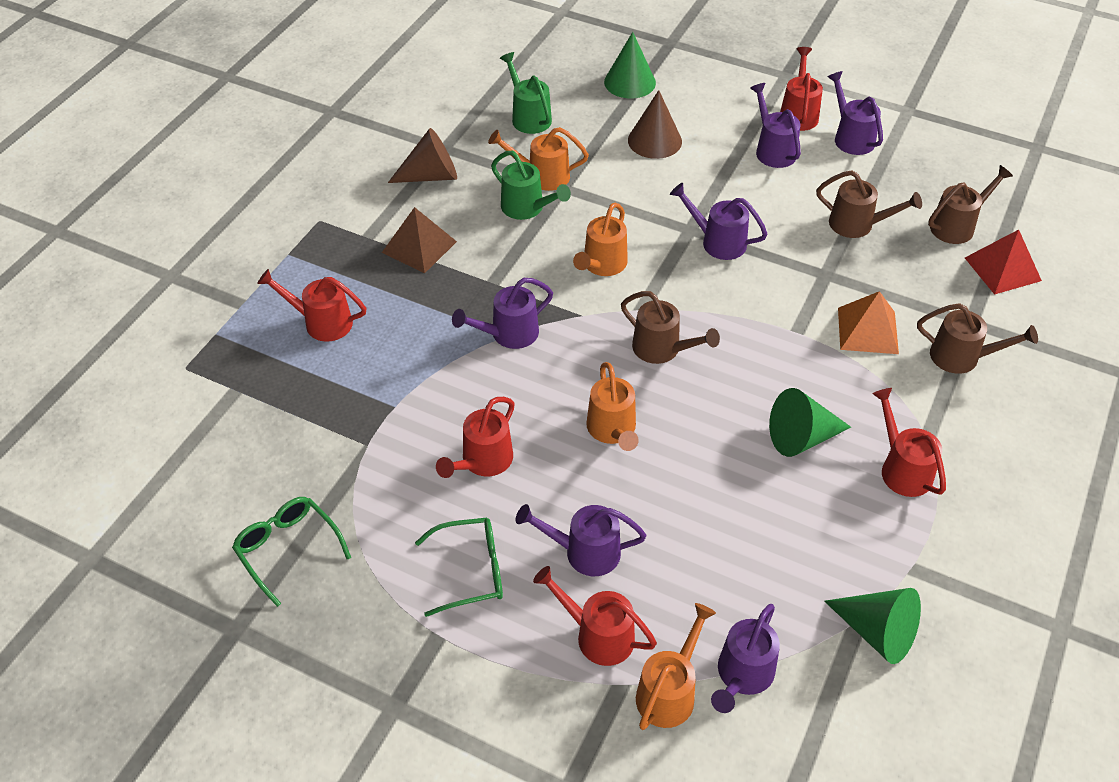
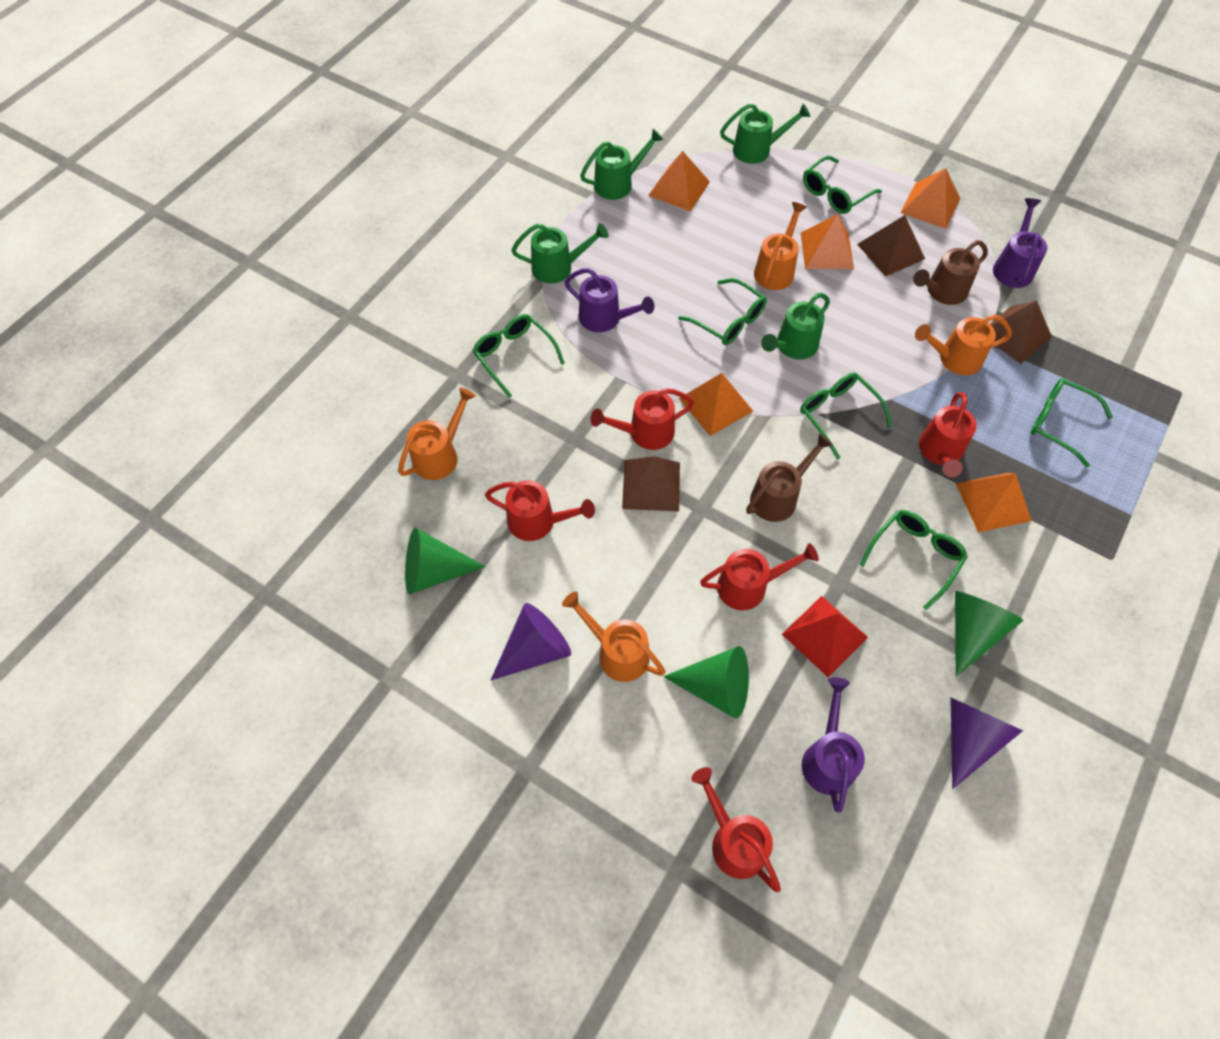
brown cone: 2 -> 0
brown pyramid: 1 -> 3
brown watering can: 4 -> 2
green glasses: 2 -> 6
green watering can: 2 -> 4
orange pyramid: 1 -> 5
purple cone: 0 -> 2
purple watering can: 6 -> 3

